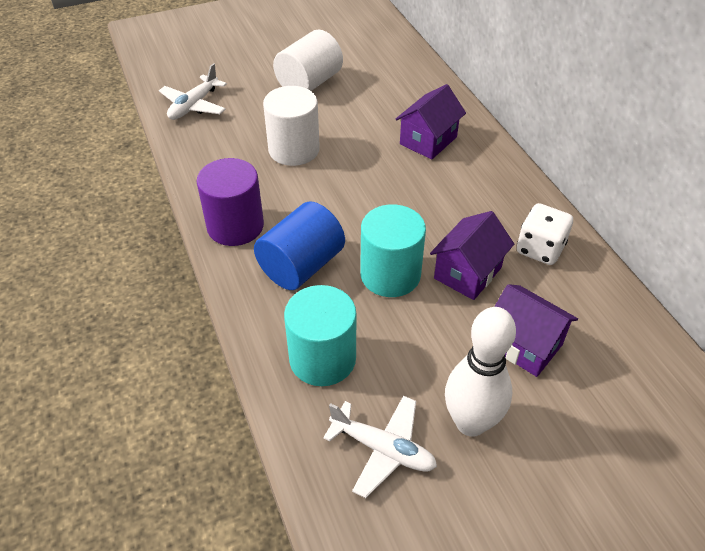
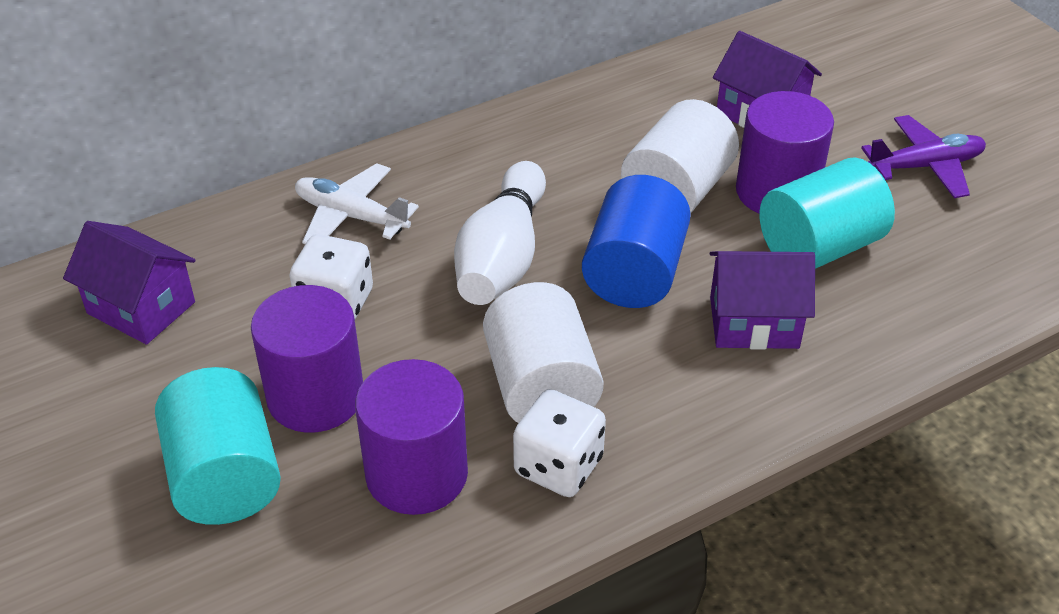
purple cylinder: 1 -> 3
purple plane: 0 -> 1
white dice: 1 -> 2
white plane: 2 -> 1

